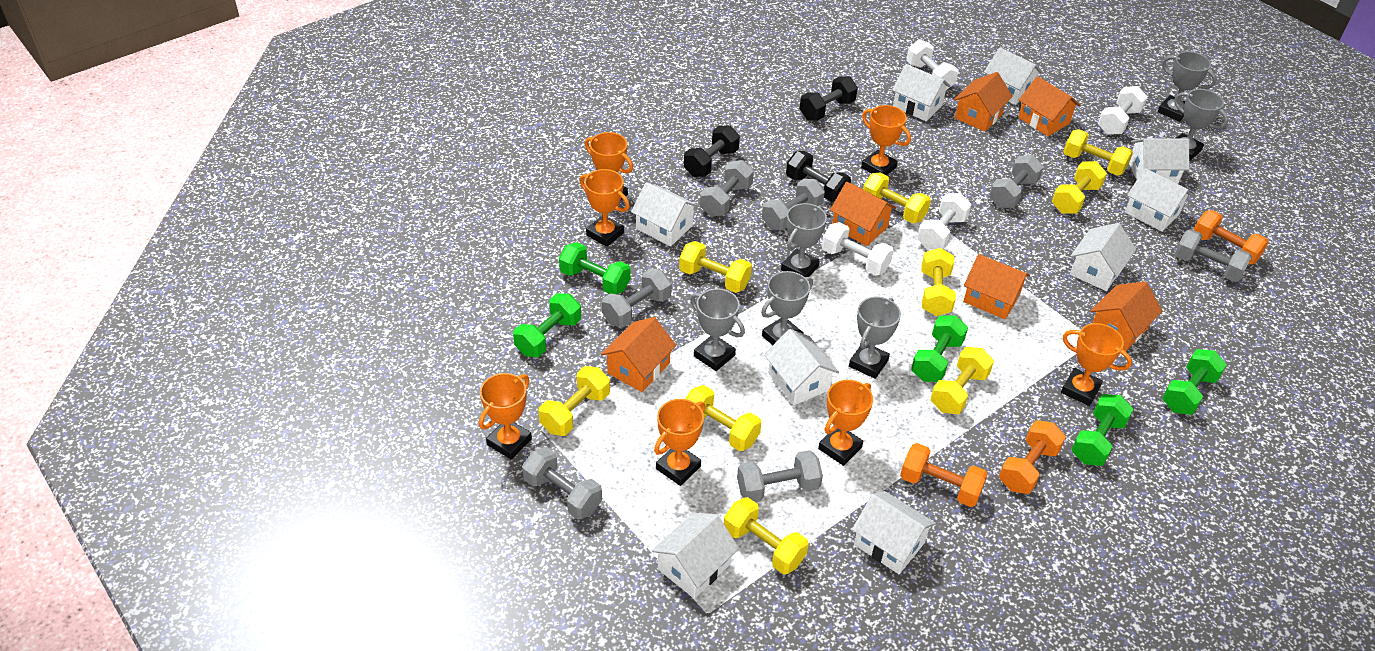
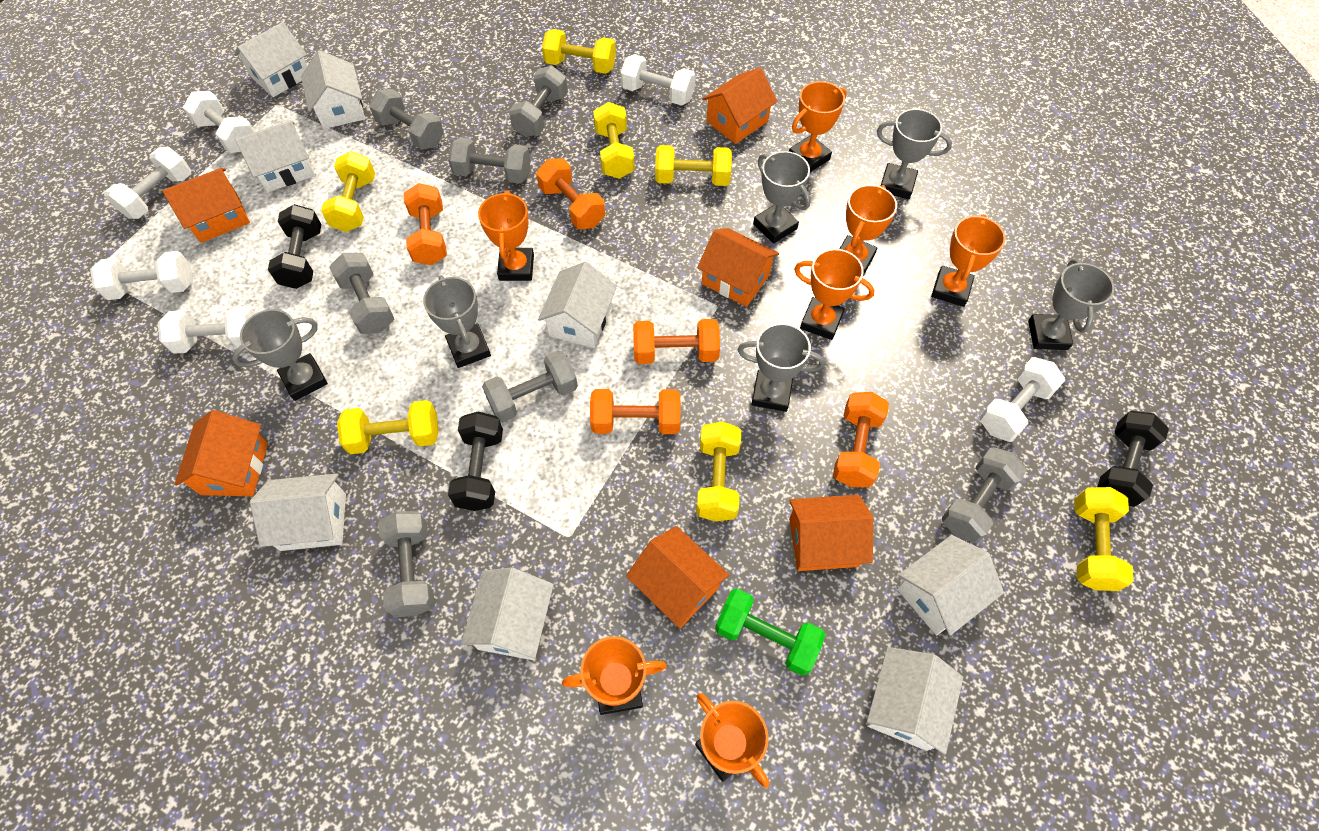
green dumbbell: 5 -> 1
orange dumbbell: 3 -> 5
white dumbbell: 4 -> 6
white house: 9 -> 8
yellow dumbbell: 9 -> 7

